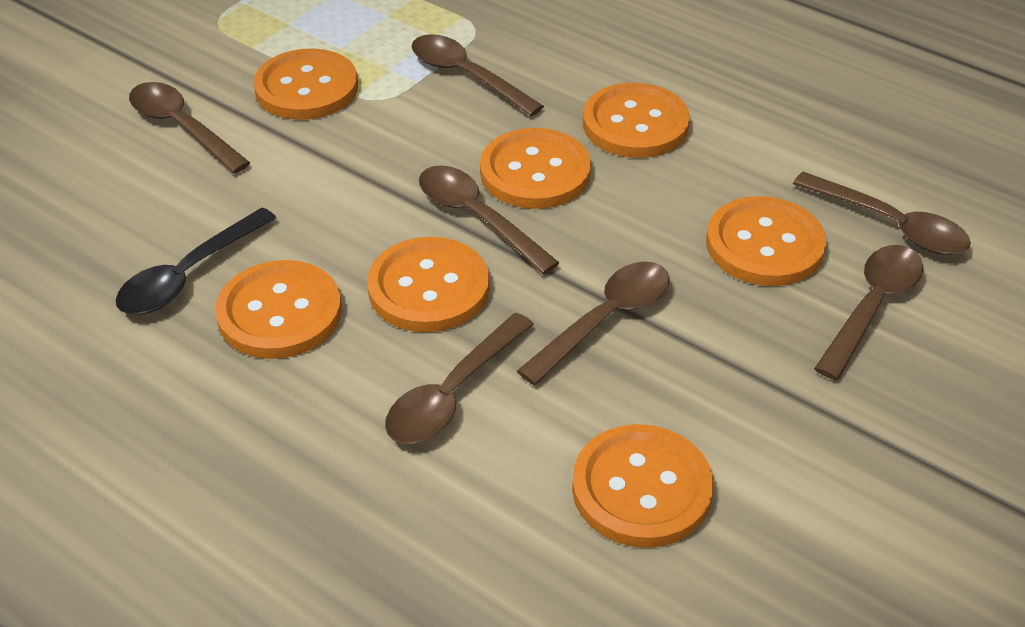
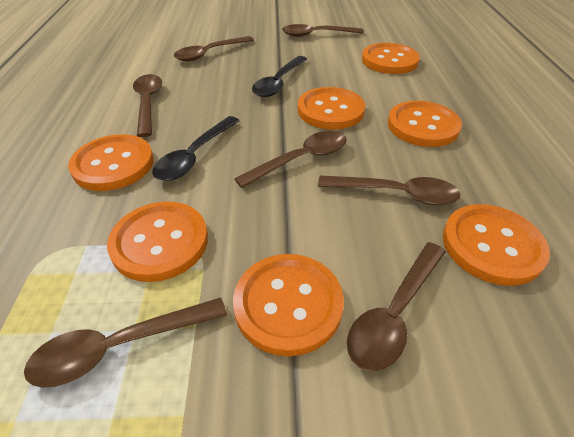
black spoon: 1 -> 2

